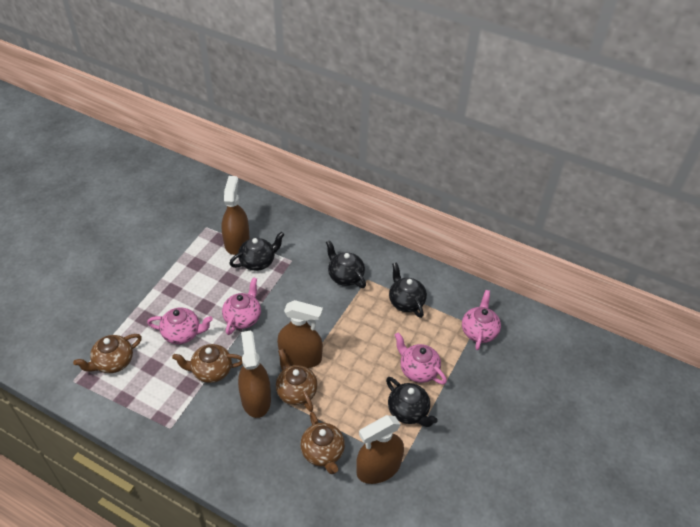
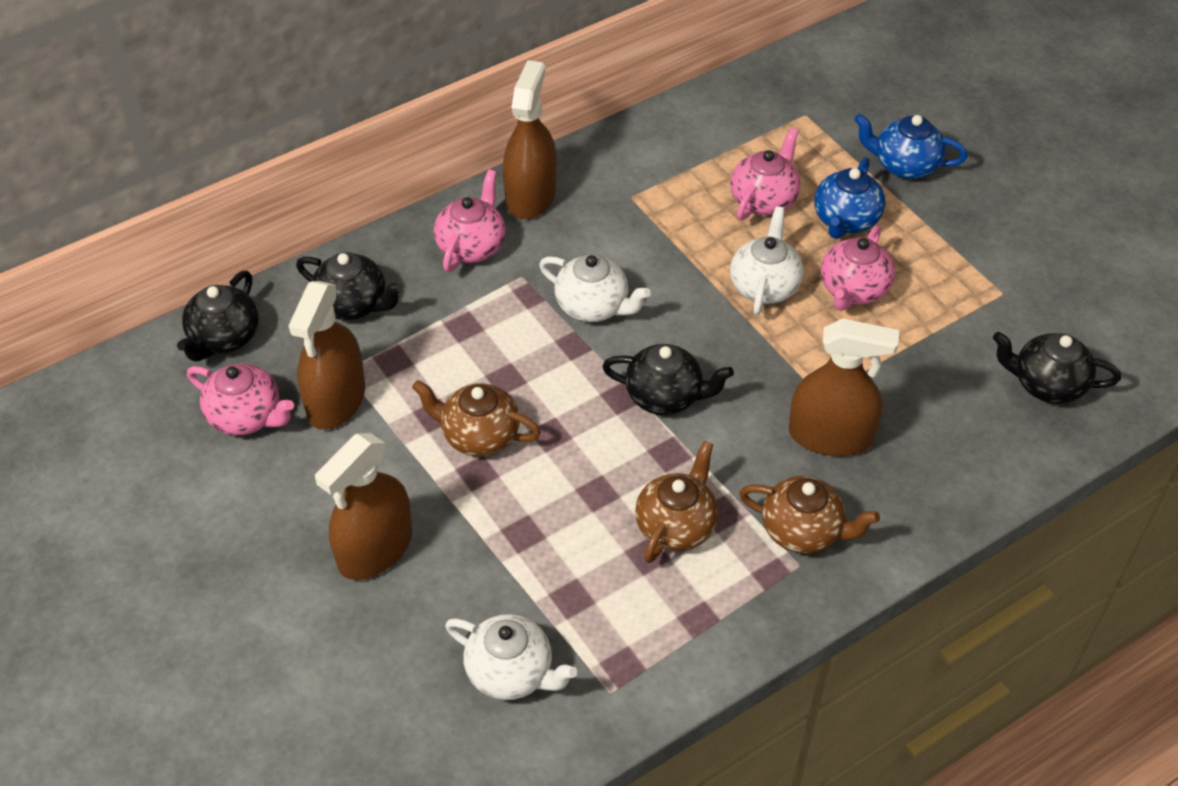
blue teapot: 0 -> 2
brown teapot: 4 -> 3
white teapot: 0 -> 3

